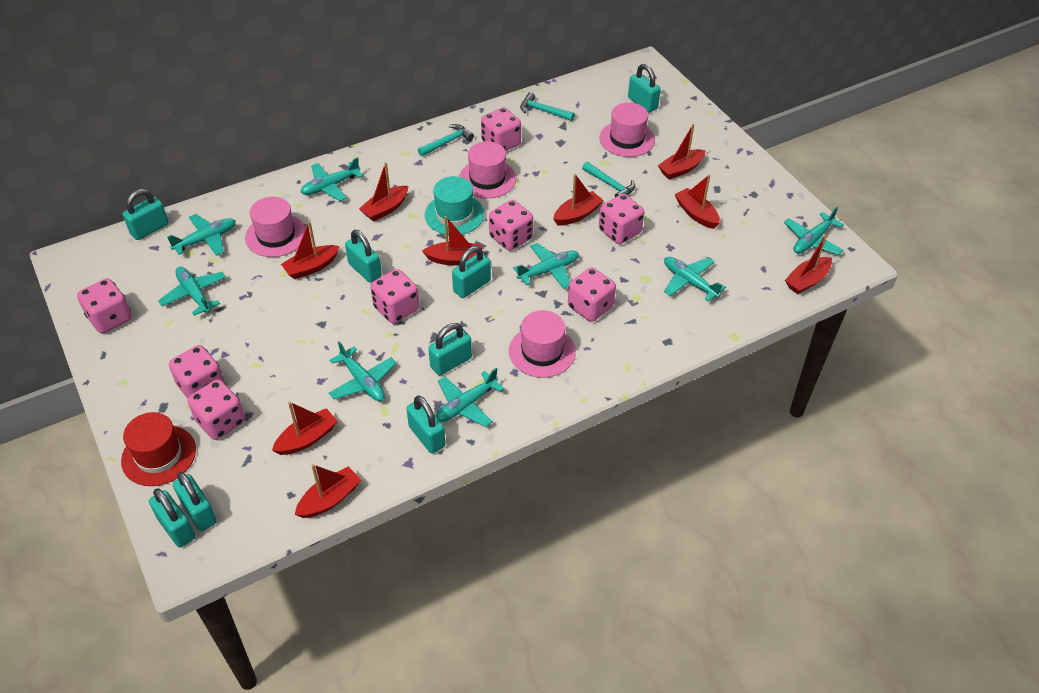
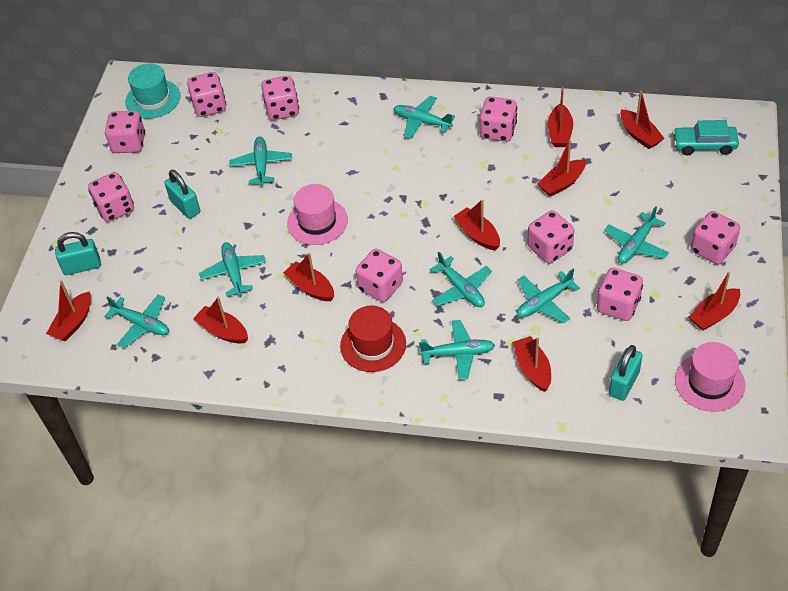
pink dice: 8 -> 9
pink hat: 4 -> 2
turquoise car: 0 -> 1
turquoise hammer: 3 -> 0
turquoise padlock: 8 -> 3

